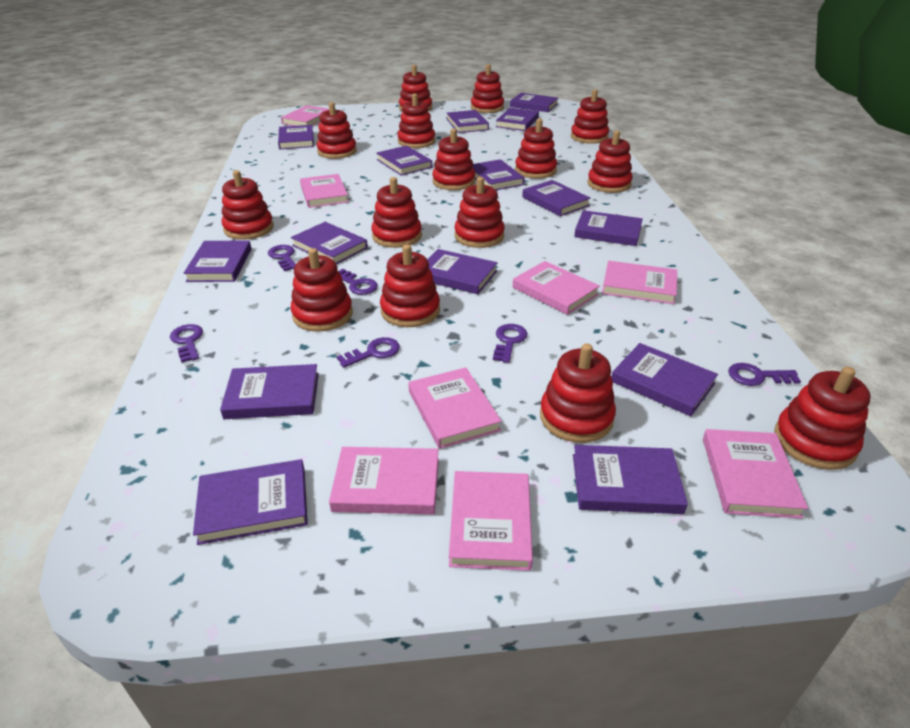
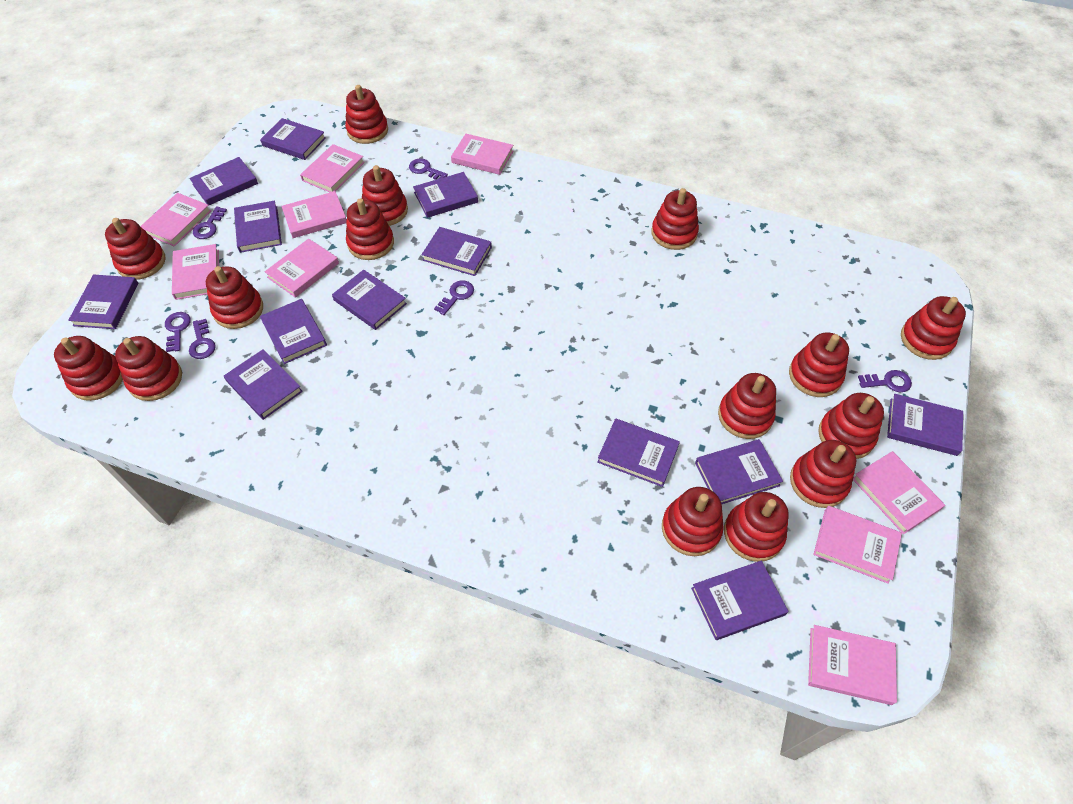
pink book: 8 -> 9
purple book: 15 -> 13

